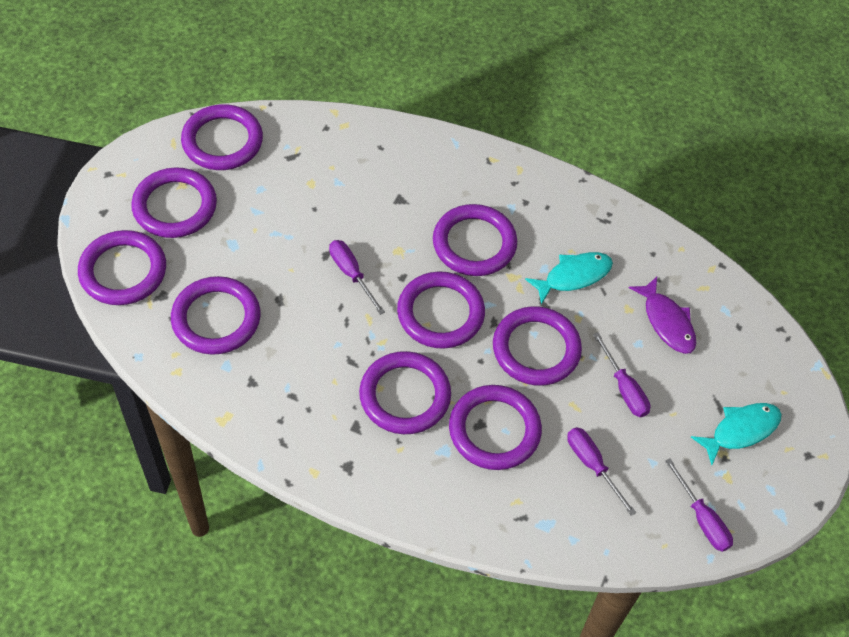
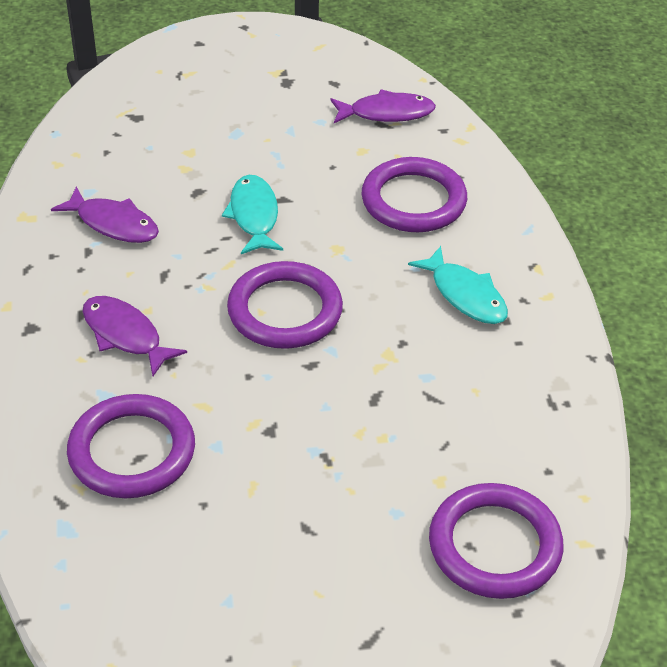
purple fish: 1 -> 3
purple ring: 9 -> 4
purple screwdriver: 4 -> 0

